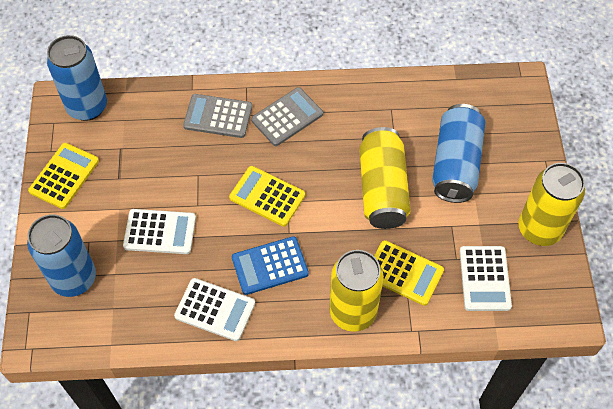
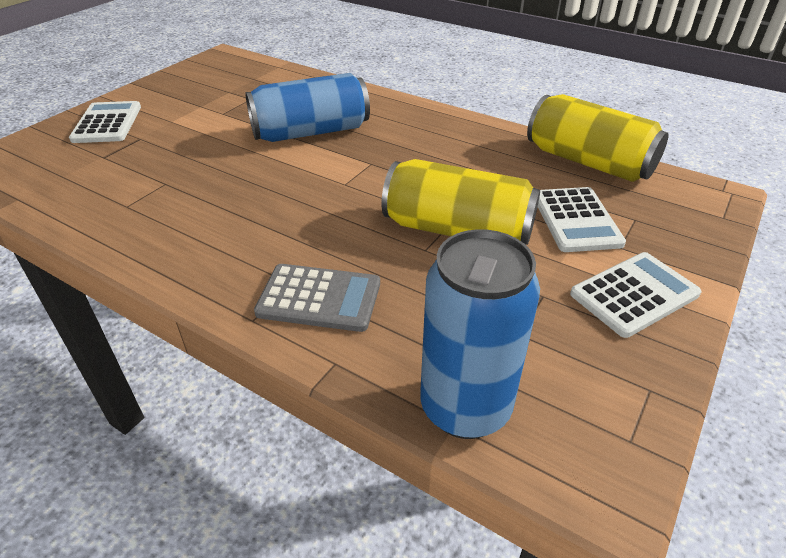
blue calculator: 1 -> 0
blue can: 3 -> 2
grey calculator: 2 -> 1
yellow calculator: 3 -> 0
yellow can: 3 -> 2

